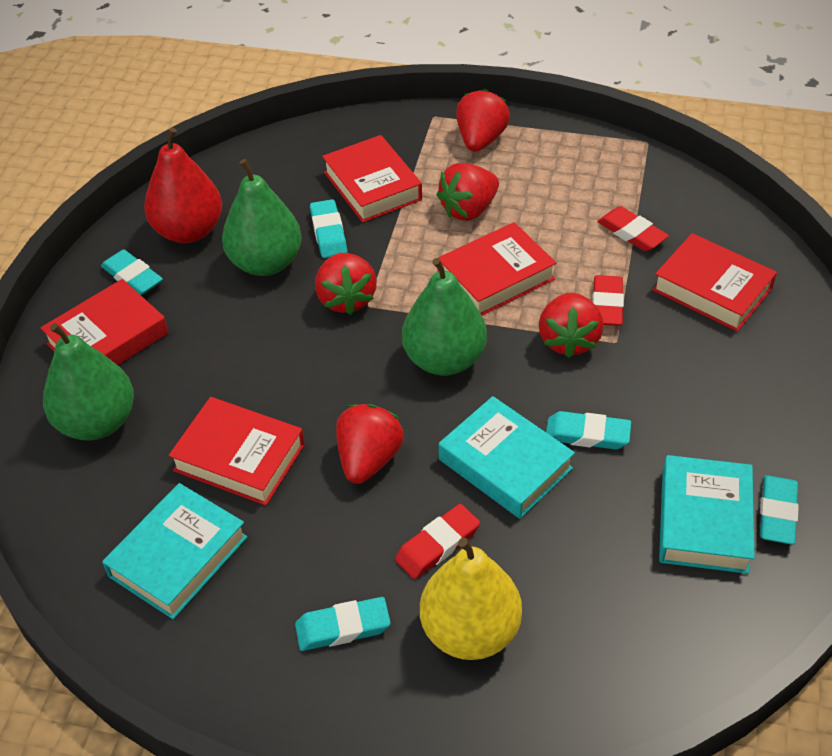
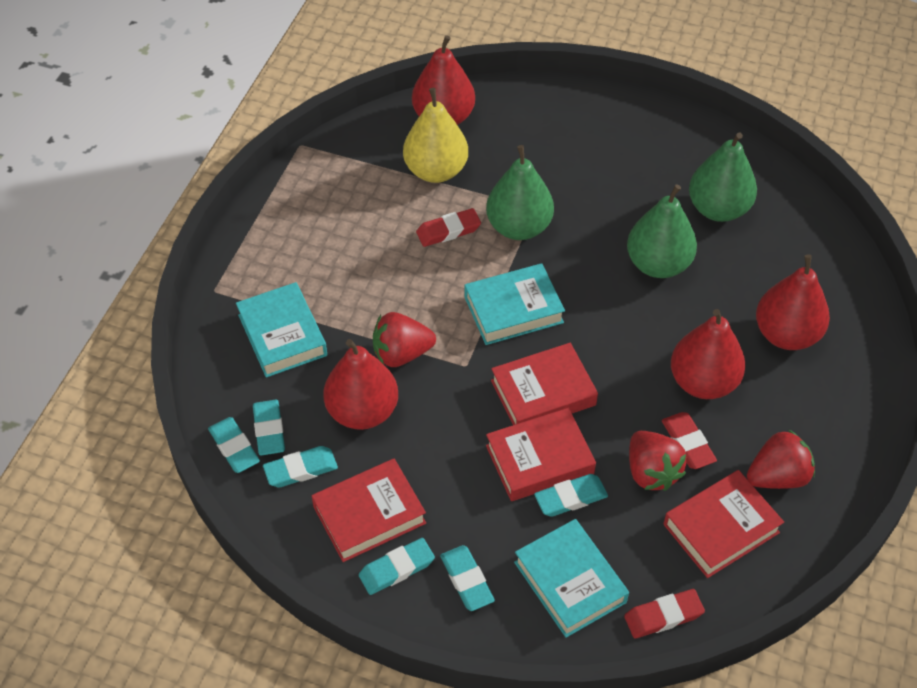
red book: 5 -> 4
red pear: 1 -> 4
red strawberry: 5 -> 3
turquoise eraser: 5 -> 6

